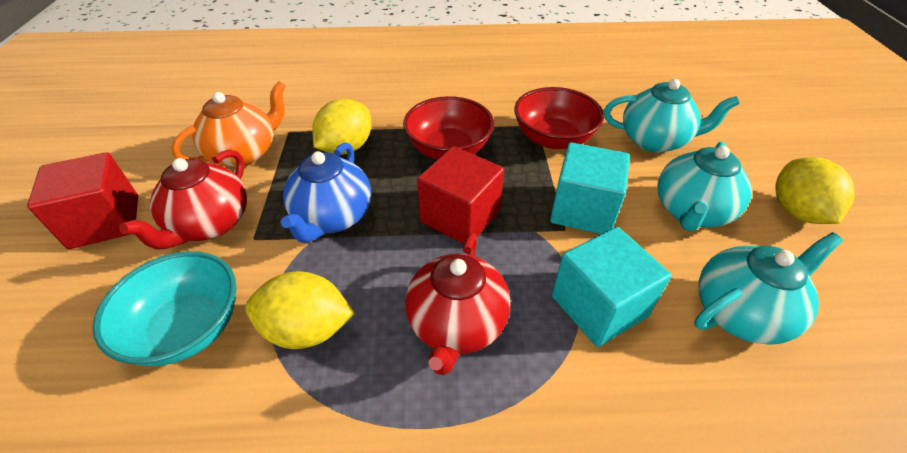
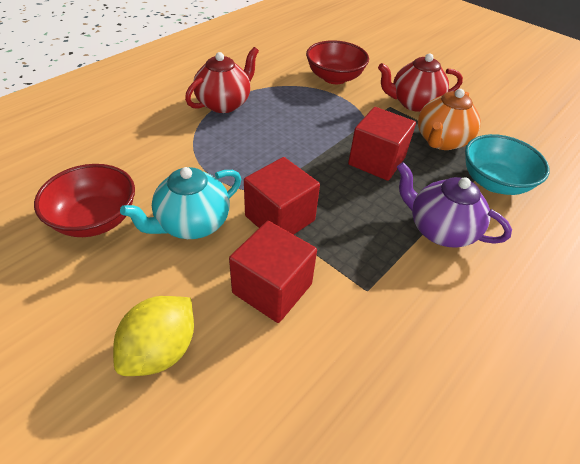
blue teapot: 1 -> 0
purple teapot: 0 -> 1
red cube: 2 -> 3
turquoise cube: 2 -> 0
turquoise teapot: 3 -> 1
yellow lemon: 3 -> 1

